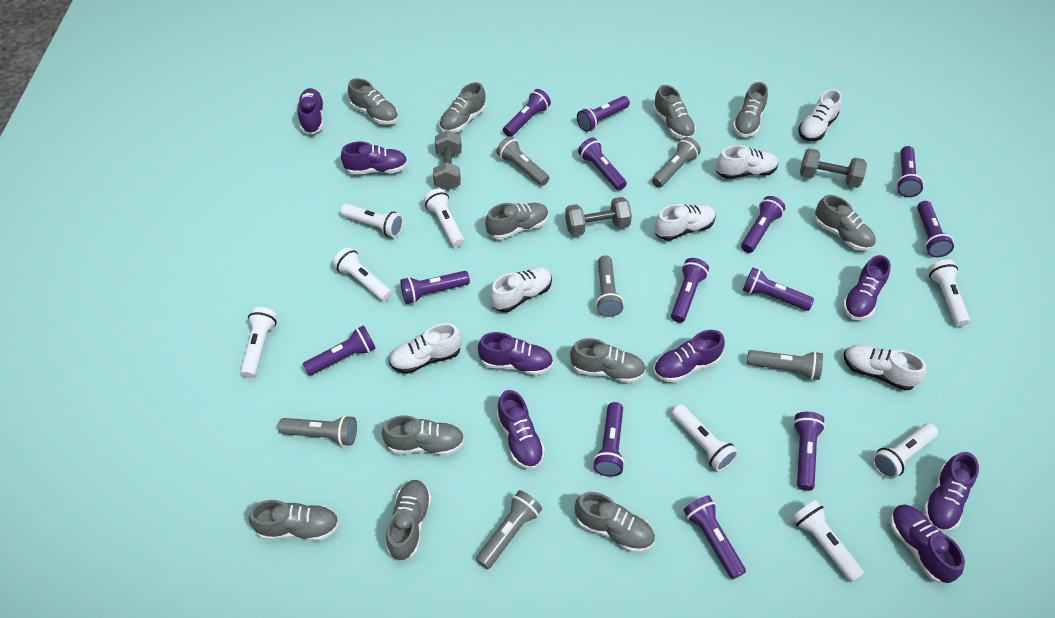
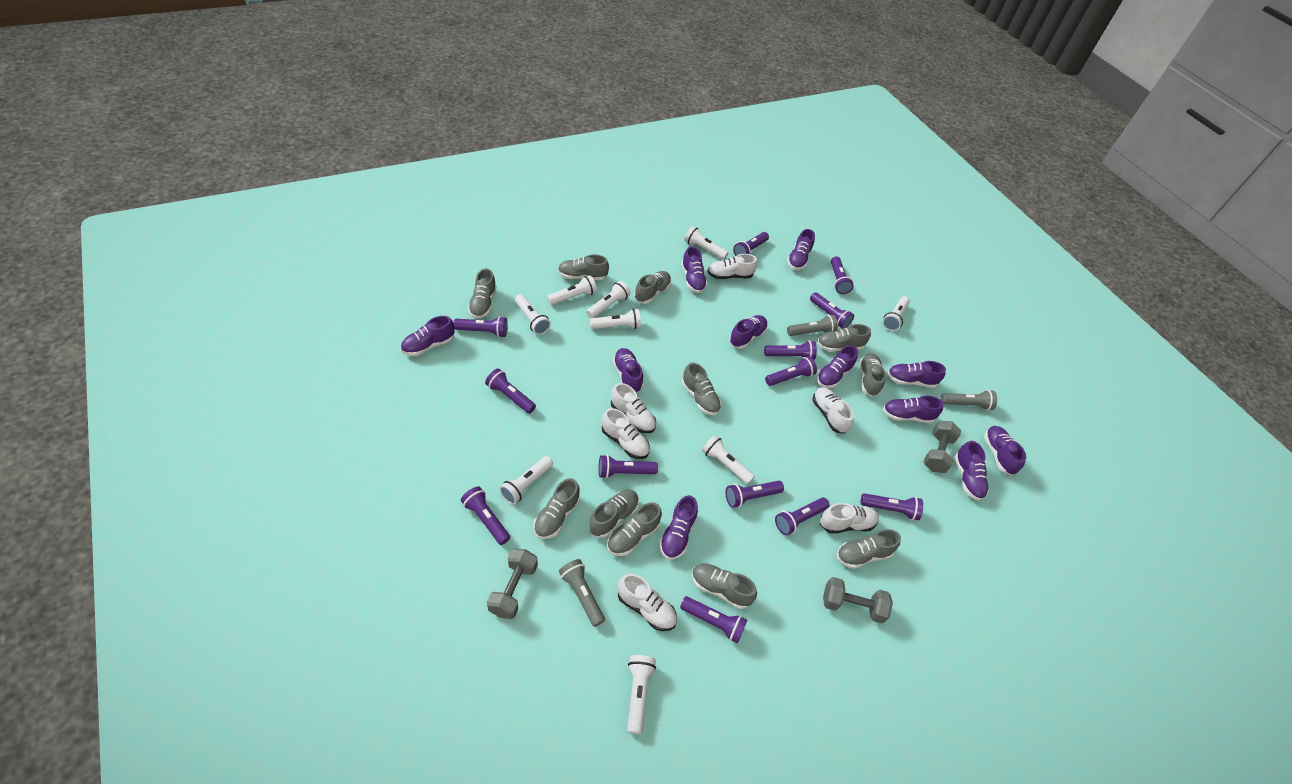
grey flashlight: 6 -> 3
purple shoe: 8 -> 11
white flashlight: 8 -> 9

